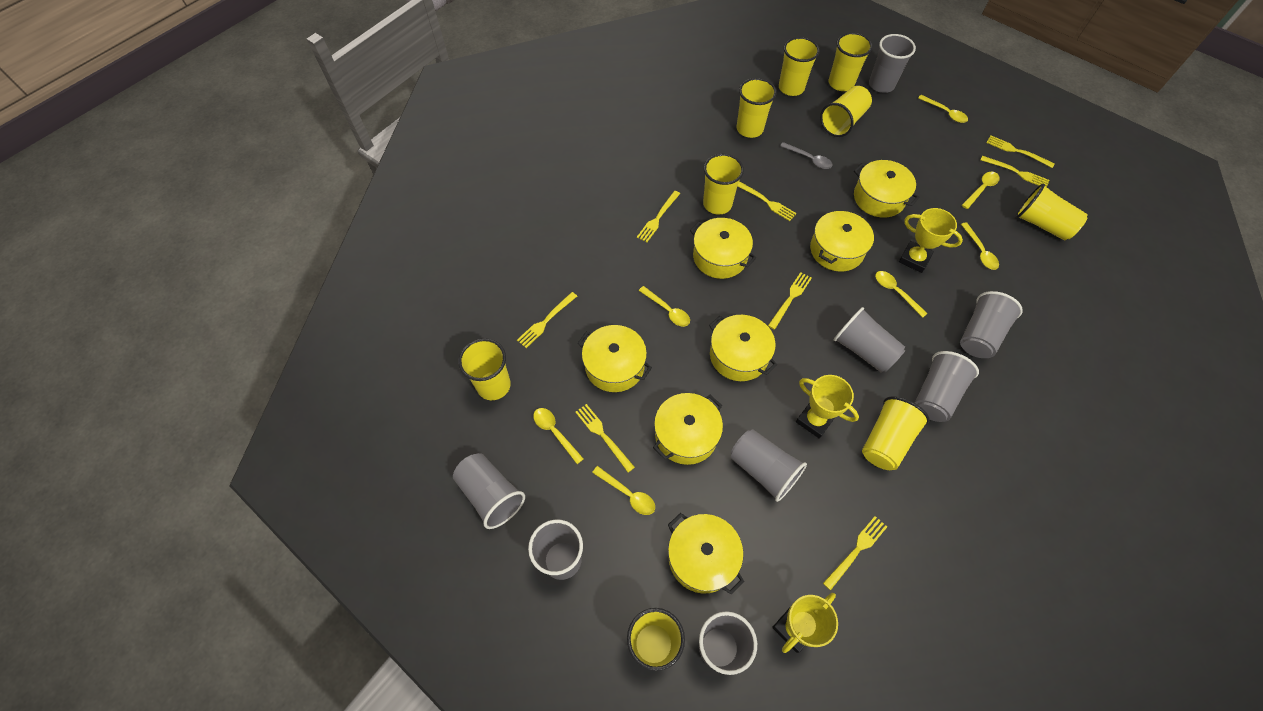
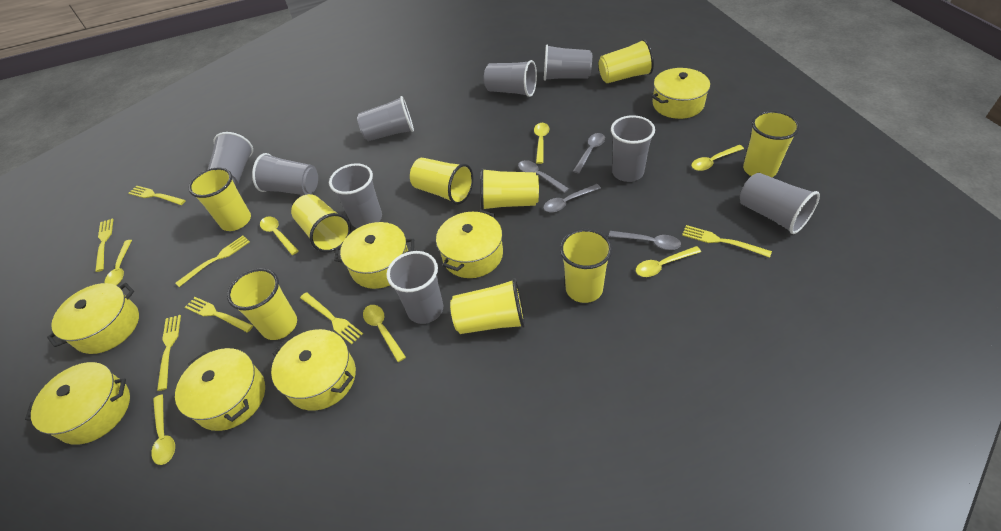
grey cup: 8 -> 9
grey spoon: 1 -> 4
yellow fork: 8 -> 7
yellow trophy: 3 -> 0

